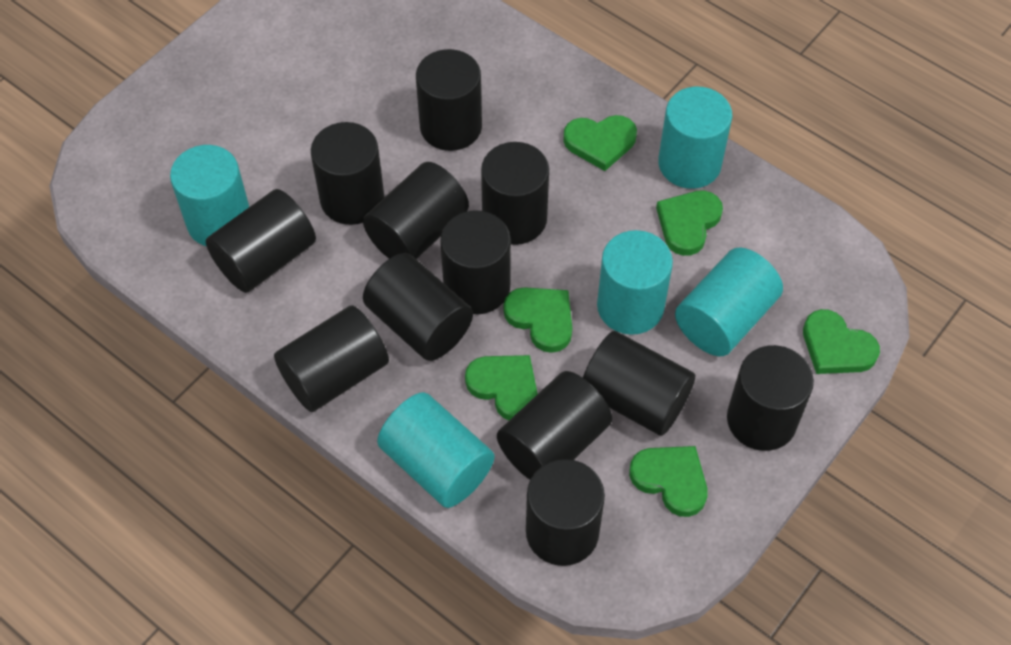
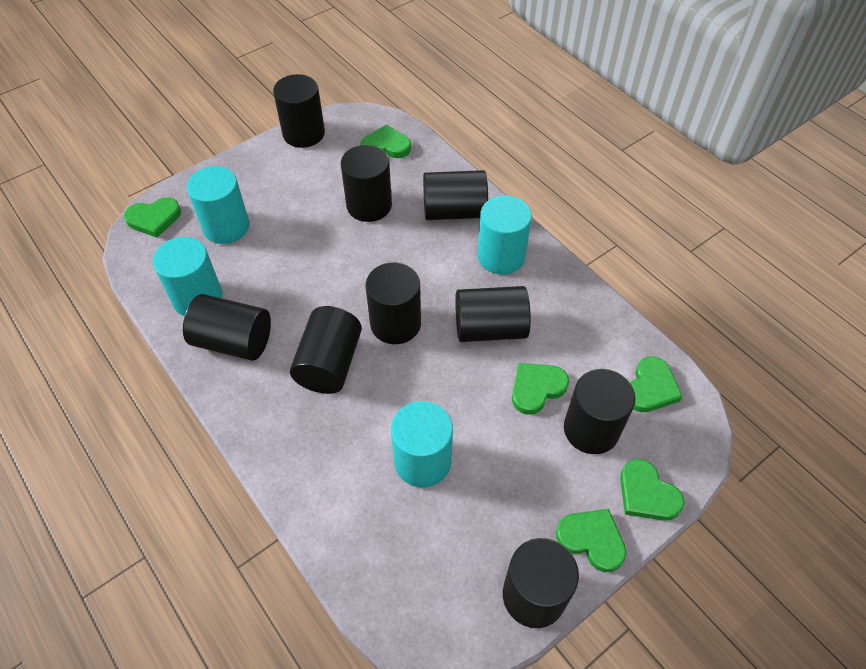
black cylinder: 12 -> 9
turquoise cylinder: 5 -> 4

